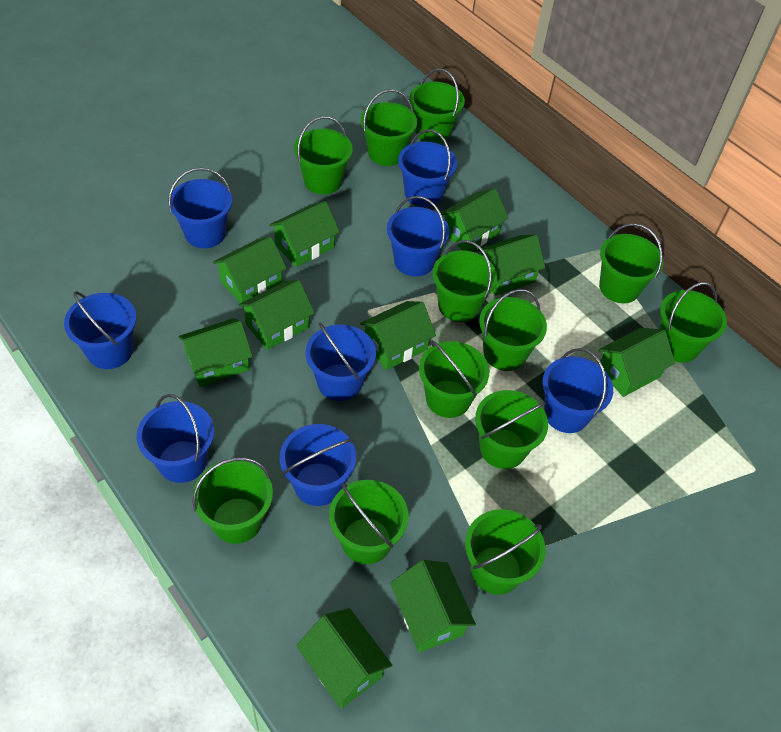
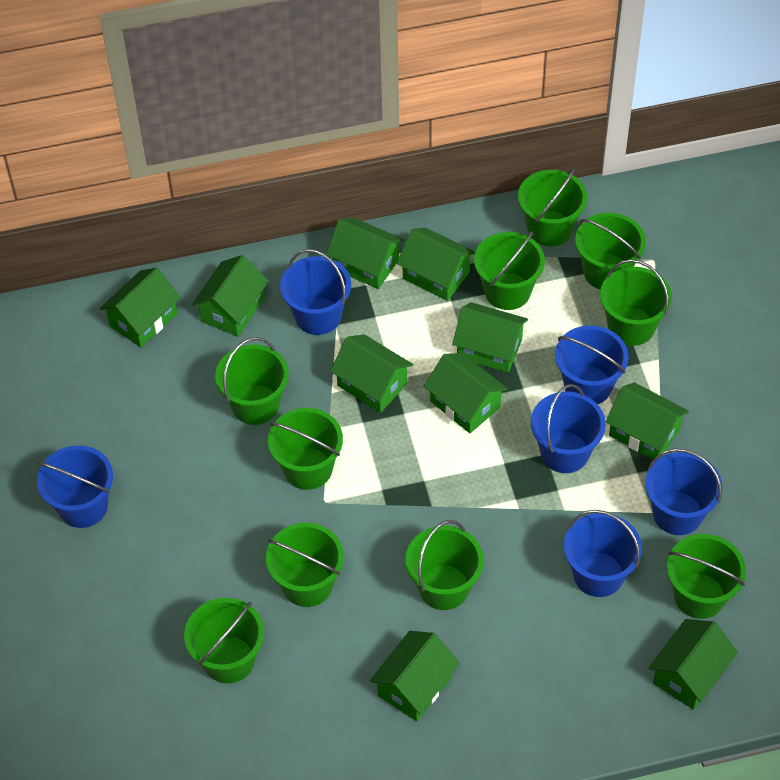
blue bucket: 8 -> 6
green bucket: 12 -> 10

